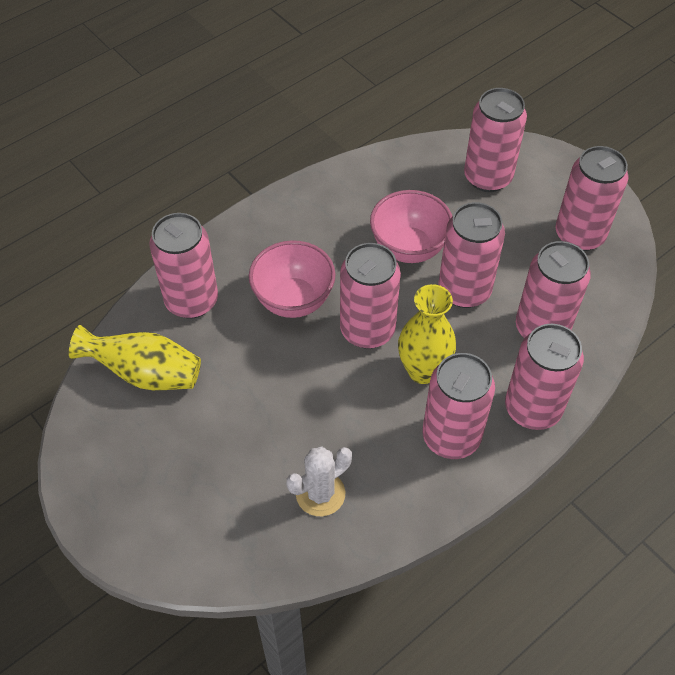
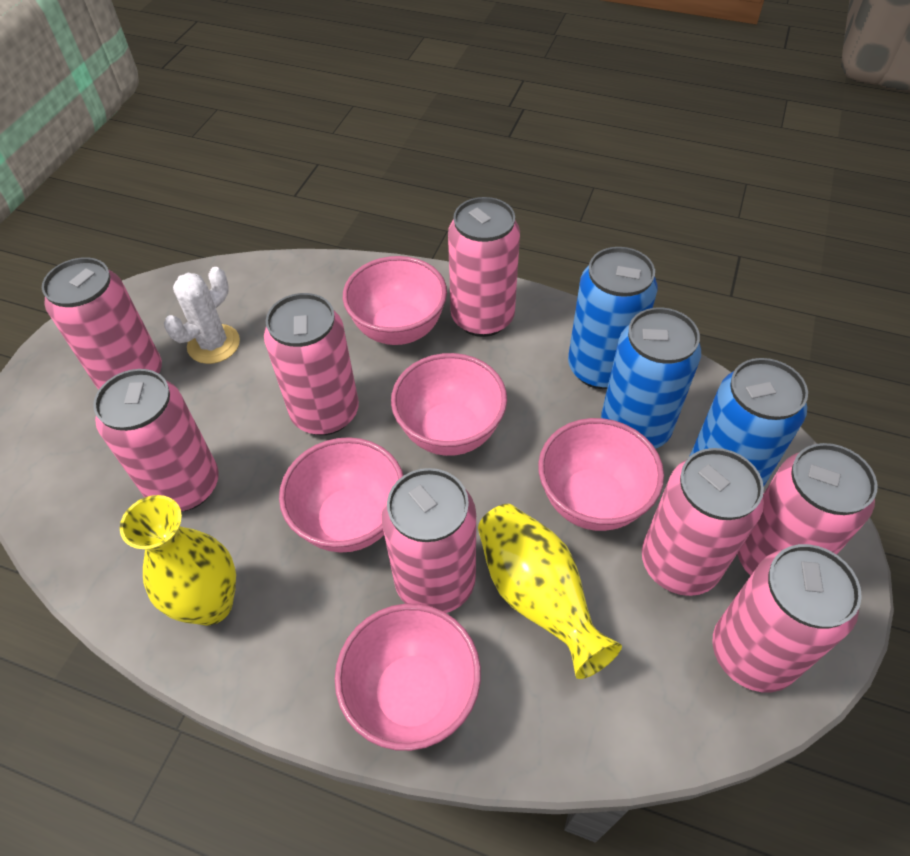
blue can: 0 -> 3
pink bowl: 2 -> 5

